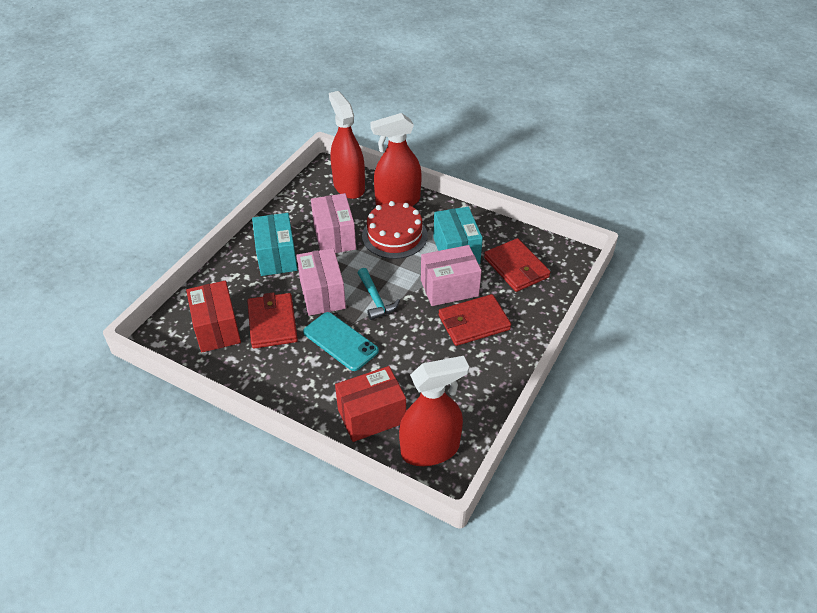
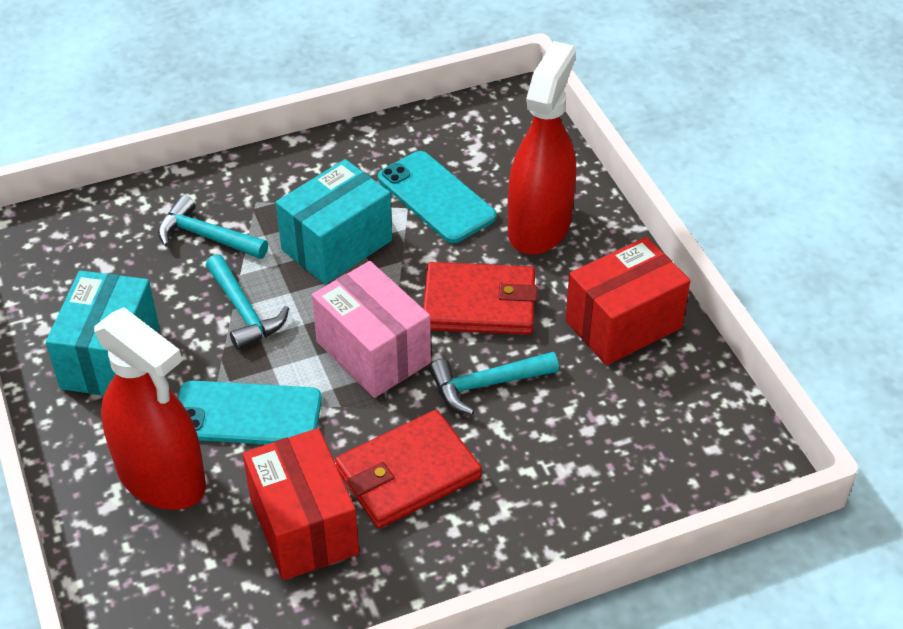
pink box: 3 -> 1
red cake: 1 -> 0
red spray bottle: 3 -> 2
red wallet: 3 -> 2
turquoise hammer: 1 -> 3
turquoise phone: 1 -> 2

